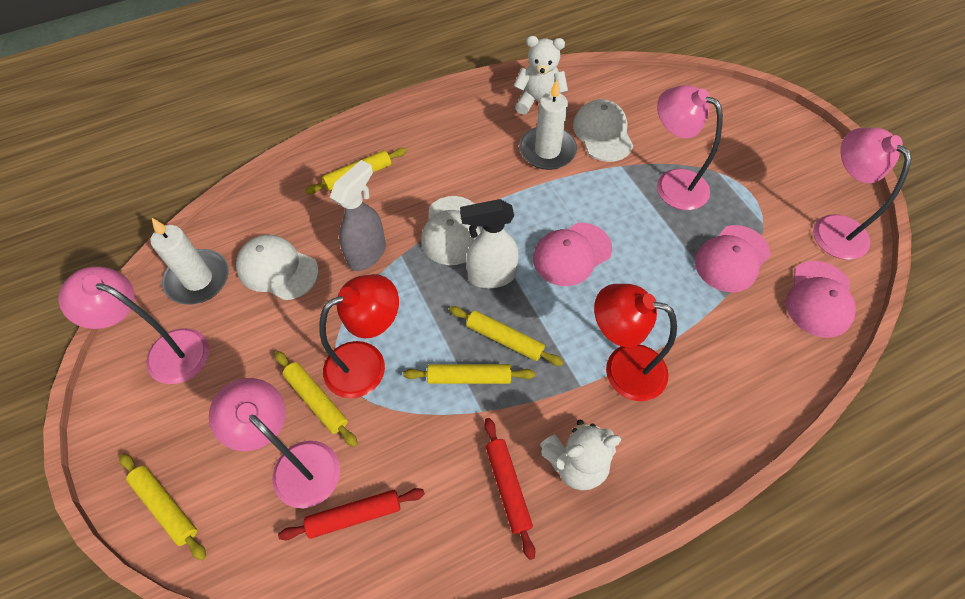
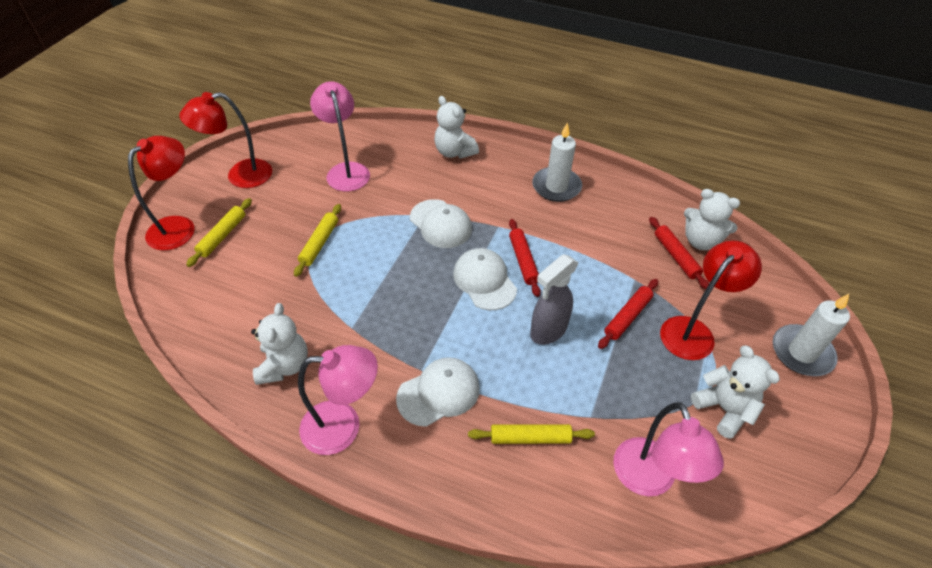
pink cap: 3 -> 0
pink lamp: 4 -> 3
red lamp: 2 -> 3
red rolling pin: 2 -> 3
white spray bottle: 1 -> 0
white teddy bear: 2 -> 4
yellow rolling pin: 5 -> 3

